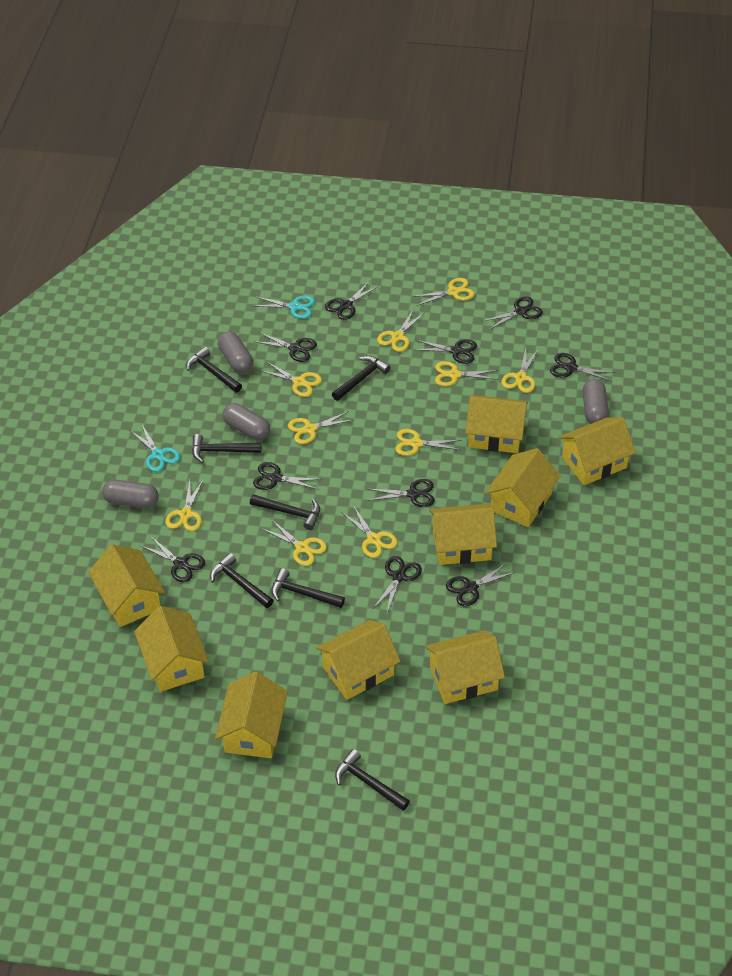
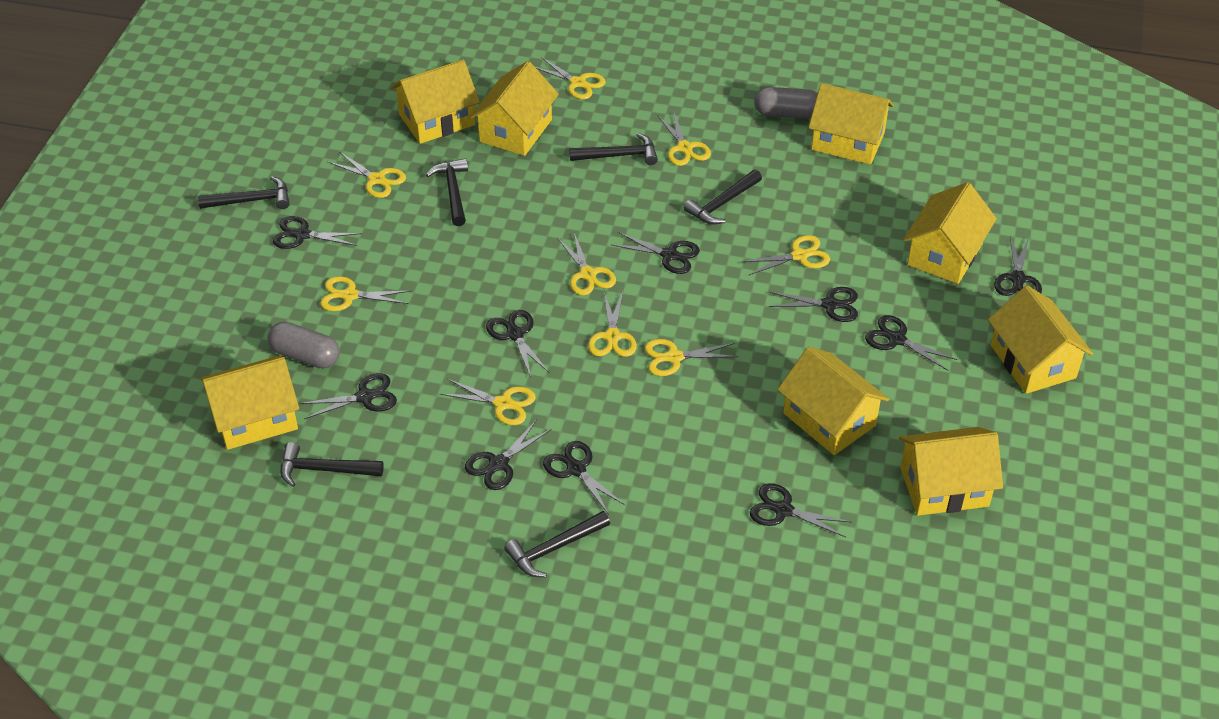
black hammer: 7 -> 6
grey capsule: 4 -> 2
turquoise scissors: 2 -> 0
yellow house: 9 -> 8
yellow scissors: 10 -> 9

